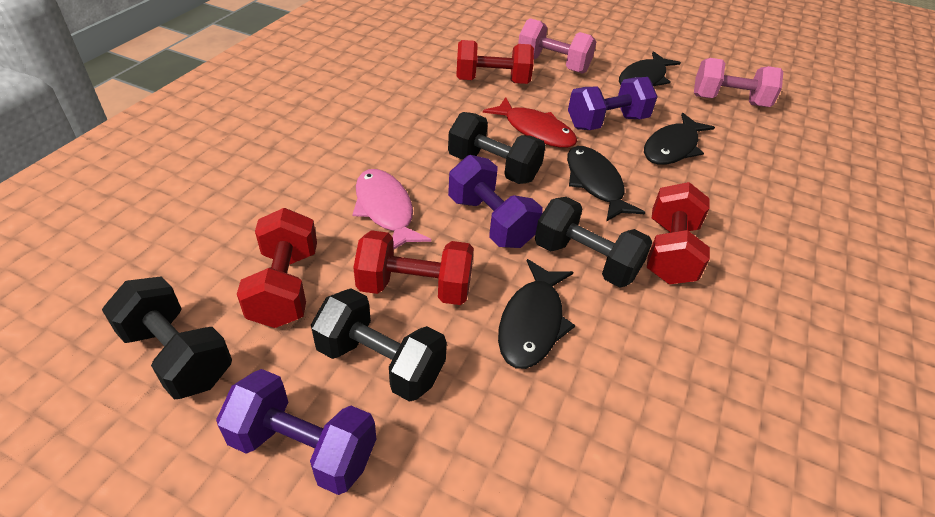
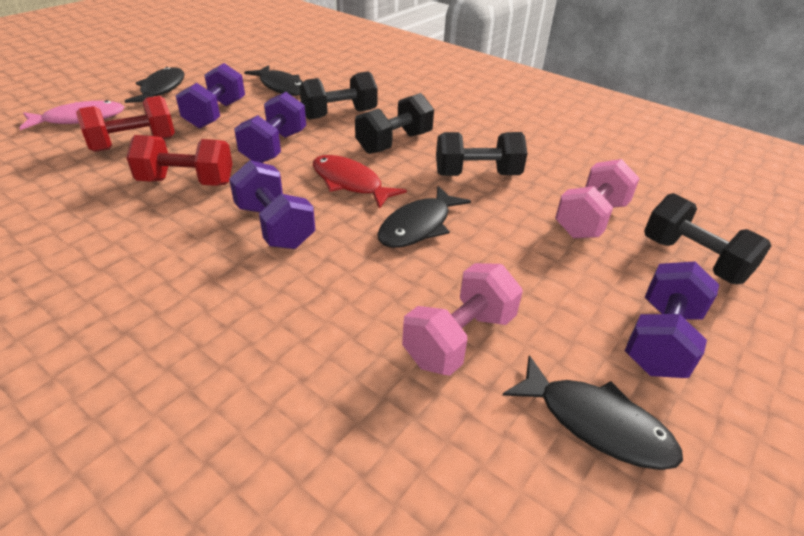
purple dumbbell: 3 -> 4
red dumbbell: 4 -> 2

